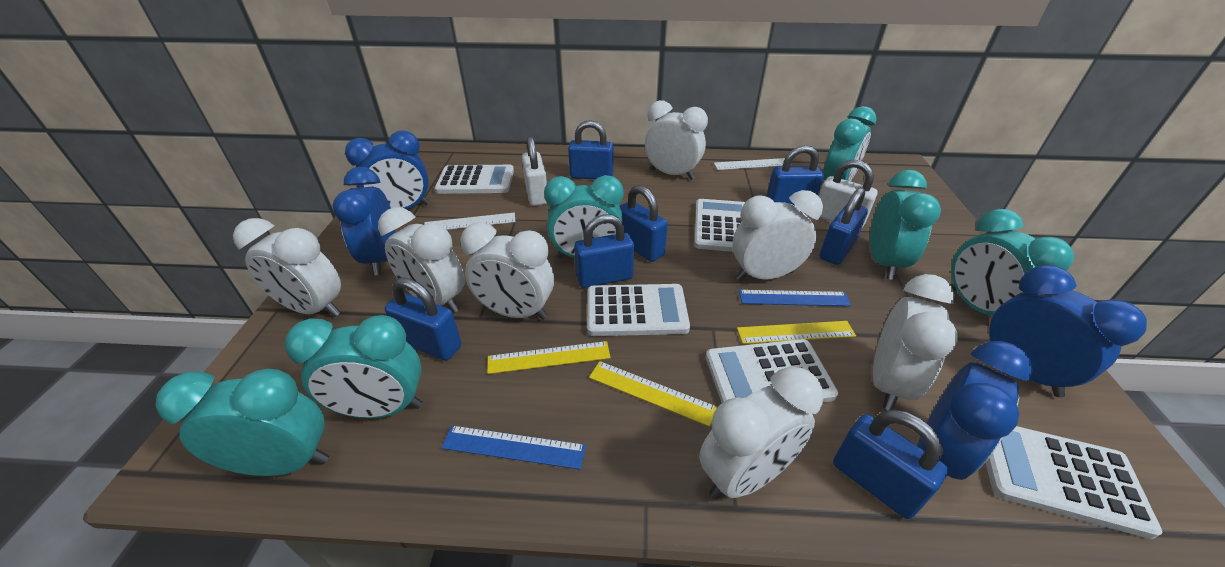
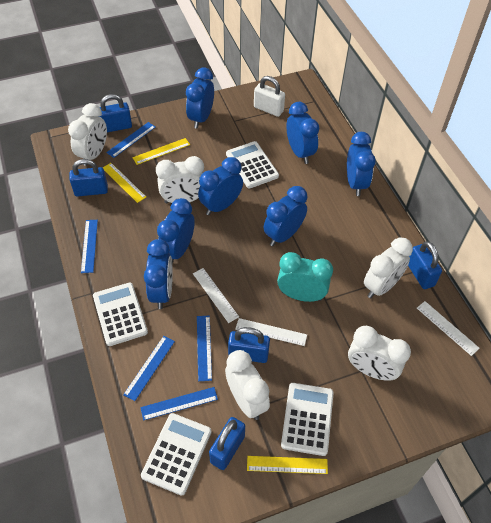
blue clock: 4 -> 7
blue padlock: 7 -> 5
blue ruler: 2 -> 5
turquoise clock: 6 -> 1
white calculator: 5 -> 4
white clock: 7 -> 5
white padlock: 2 -> 1
white ruler: 2 -> 3

